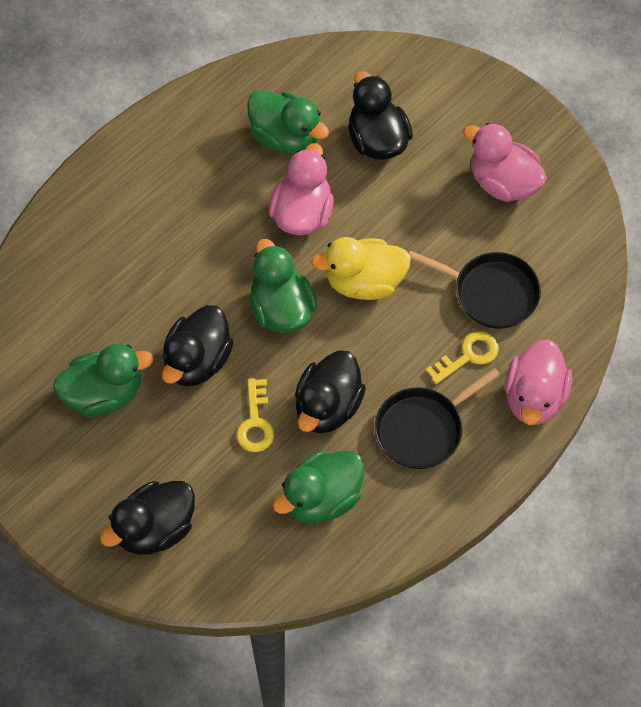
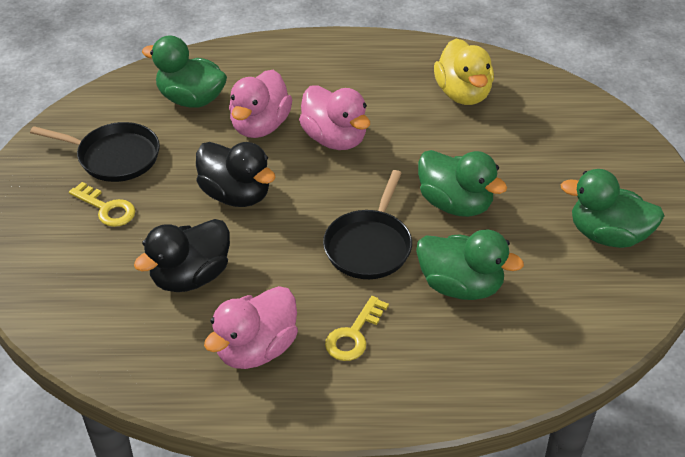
black duck: 4 -> 2

